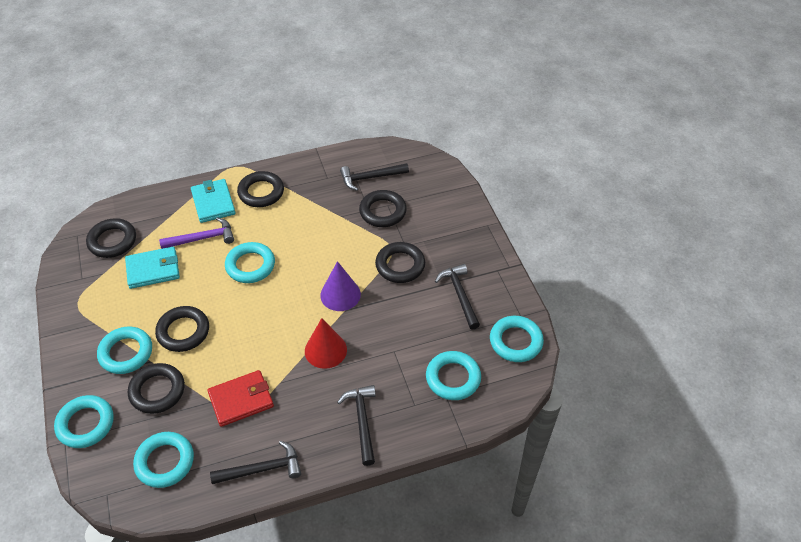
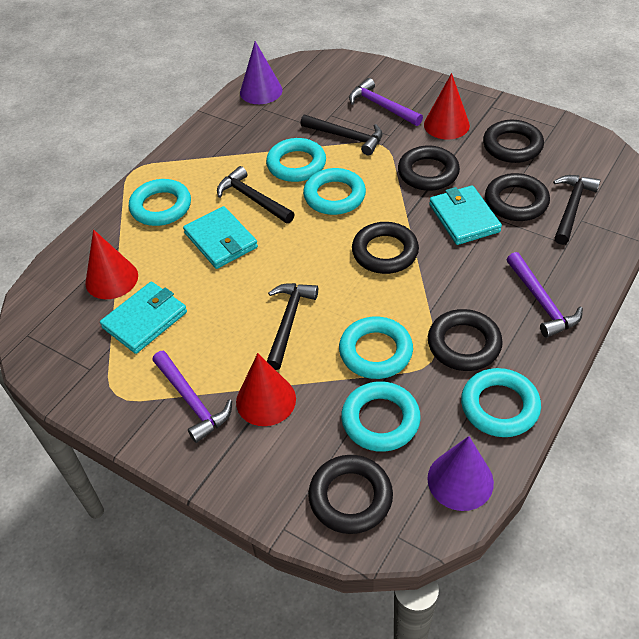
purple cone: 1 -> 2
purple hammer: 1 -> 3
red cone: 1 -> 3
red wallet: 1 -> 0
turquoise wallet: 2 -> 3

